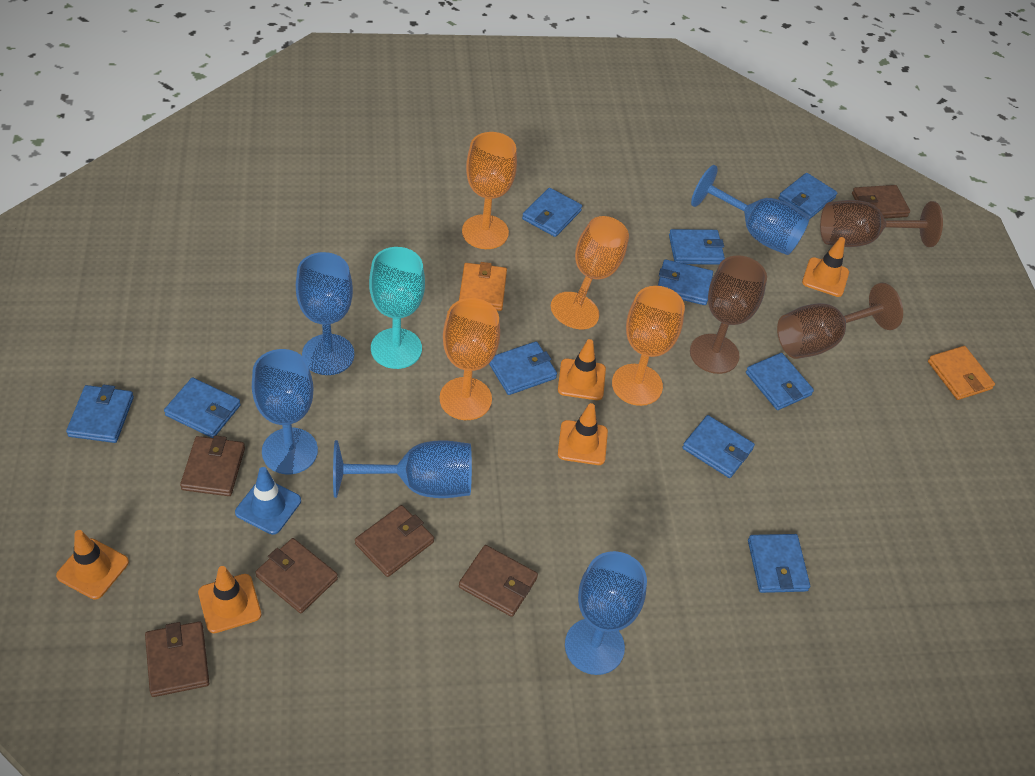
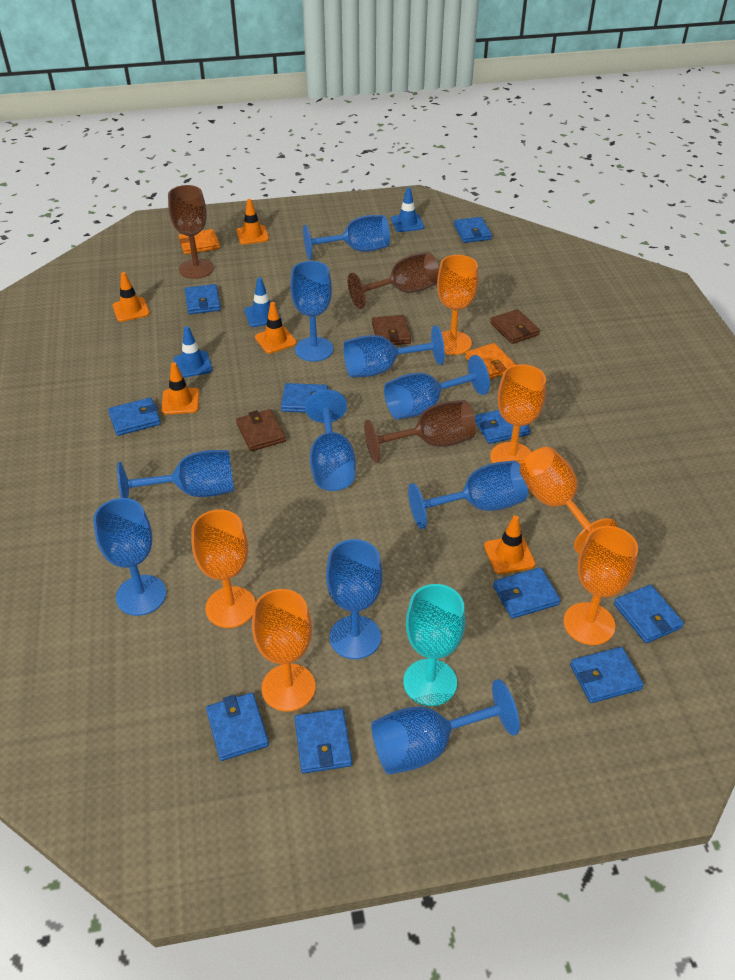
blue goblet: 5 -> 10
blue traffic cone: 1 -> 3
brown wallet: 6 -> 3
orange goblet: 4 -> 6

